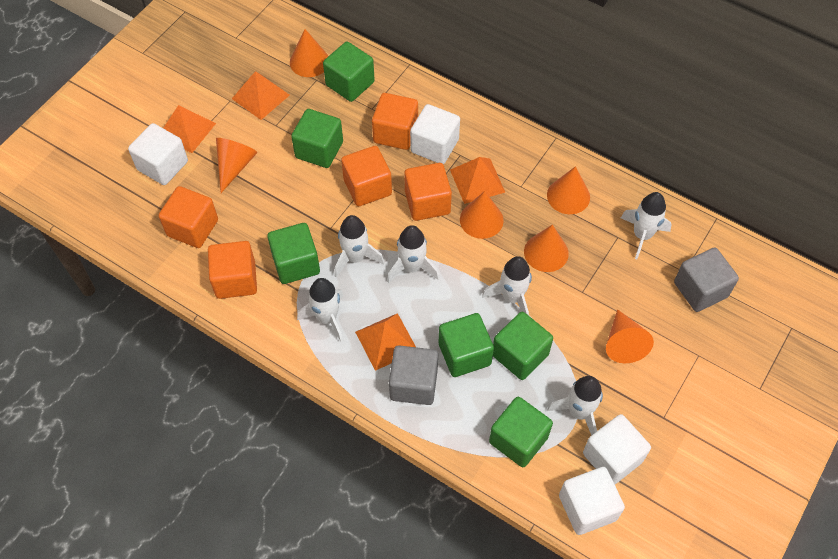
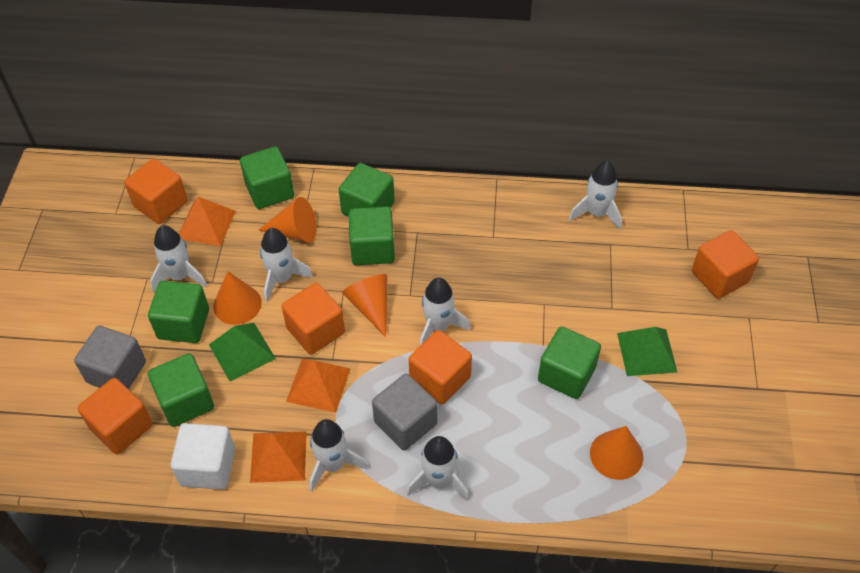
green pyramid: 0 -> 2
orange cone: 6 -> 4
orange pyramid: 4 -> 3
white cube: 4 -> 1

